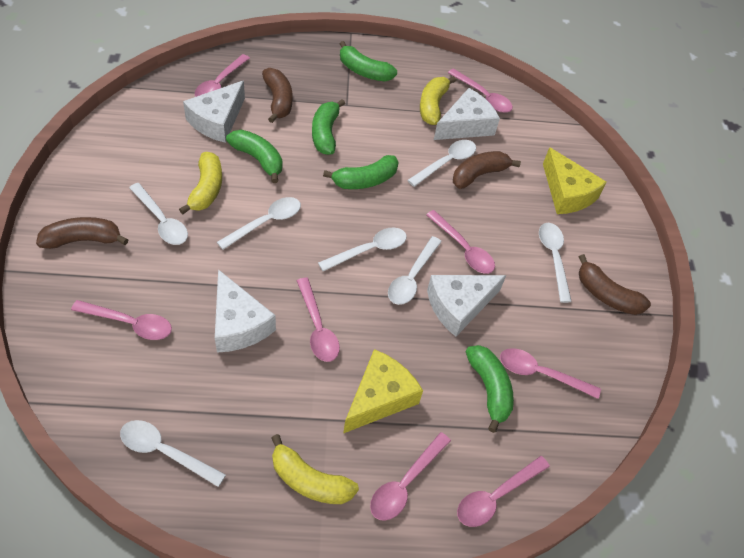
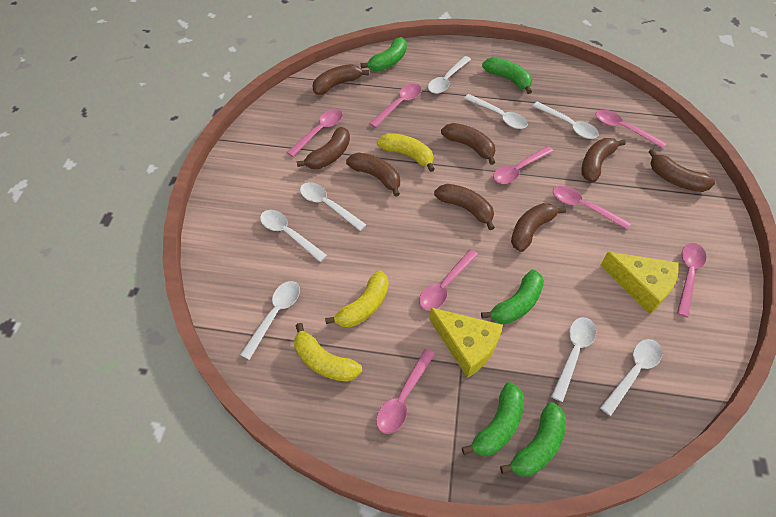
brown banana: 4 -> 8
white cheese: 4 -> 0
white spoon: 7 -> 8

